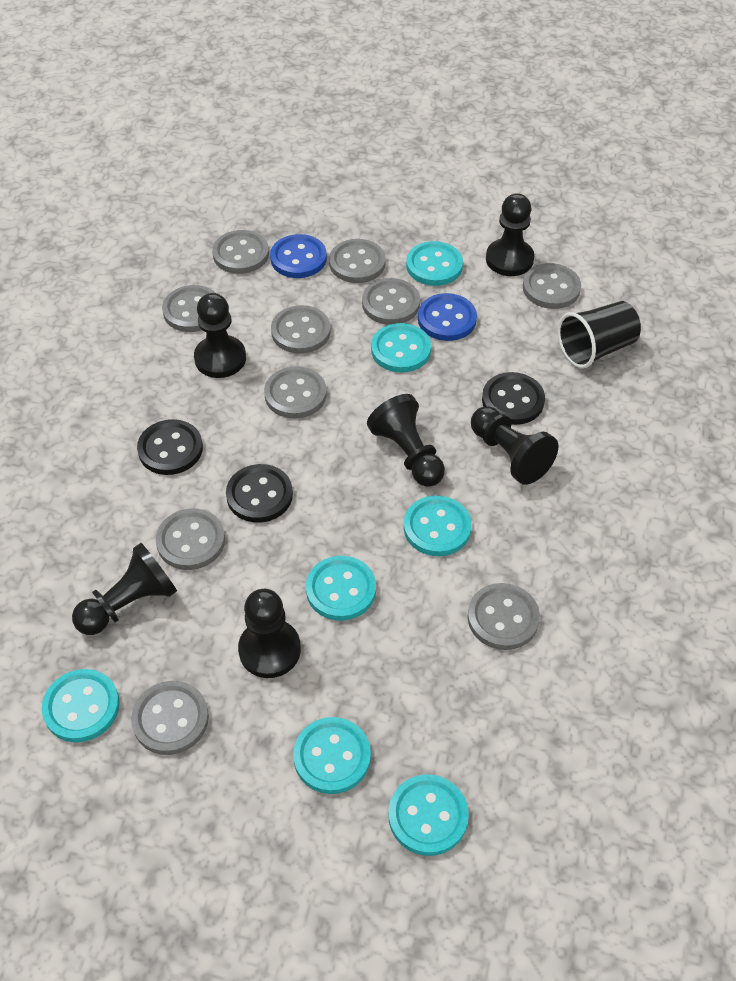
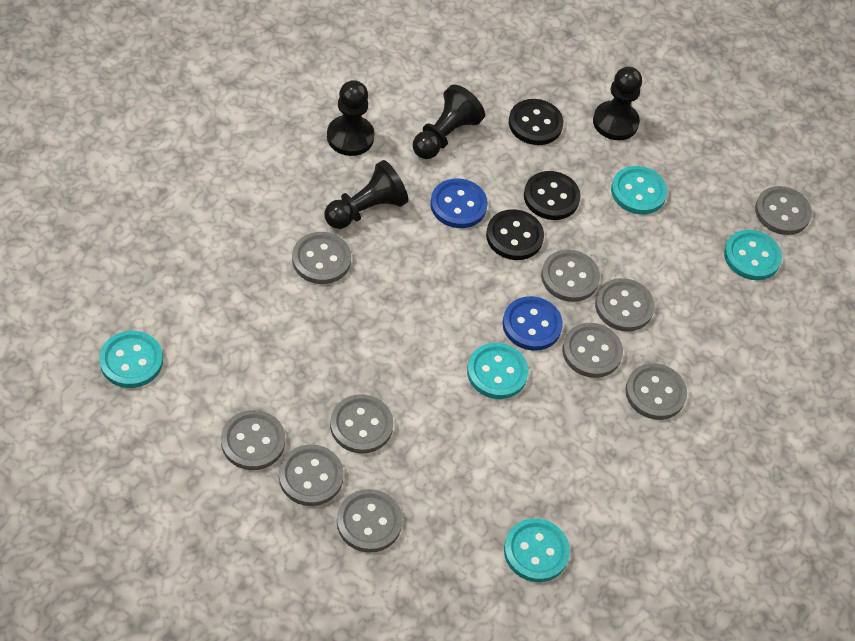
black cup: 1 -> 0
black pawn: 6 -> 4
turquoise button: 7 -> 5

